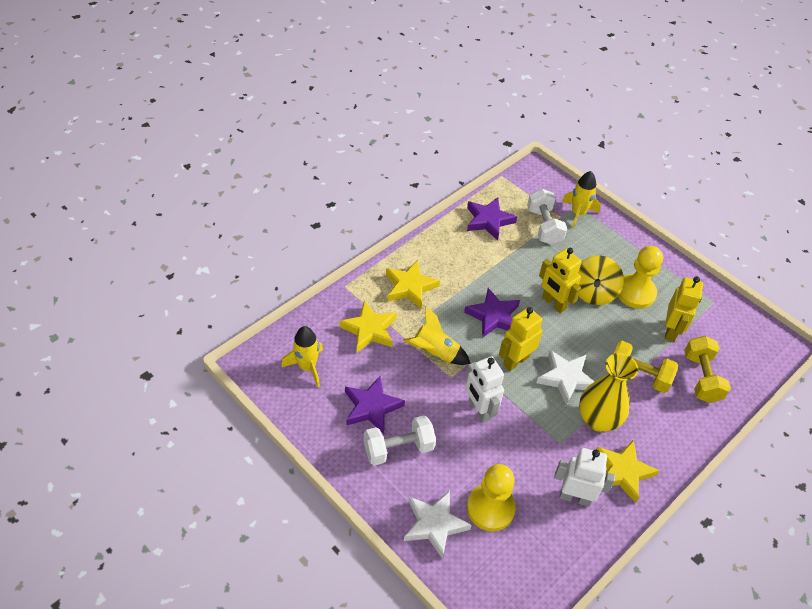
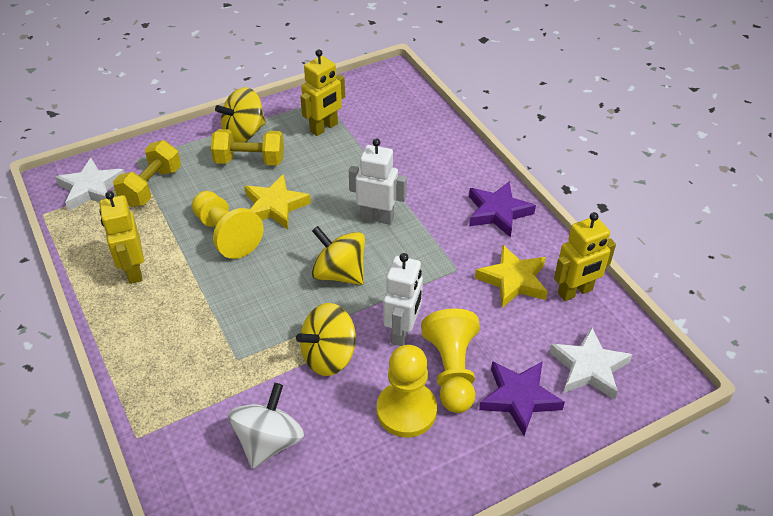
purple star: 3 -> 2
white dumbbell: 2 -> 0
white spinning top: 0 -> 1
yellow pawn: 2 -> 3
yellow rocket: 3 -> 0
yellow spinning top: 1 -> 3
yellow star: 3 -> 2
yellow vase: 1 -> 0

